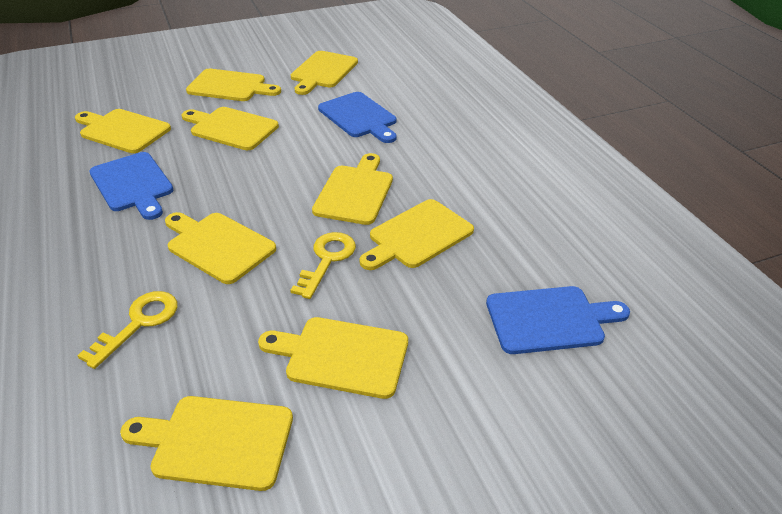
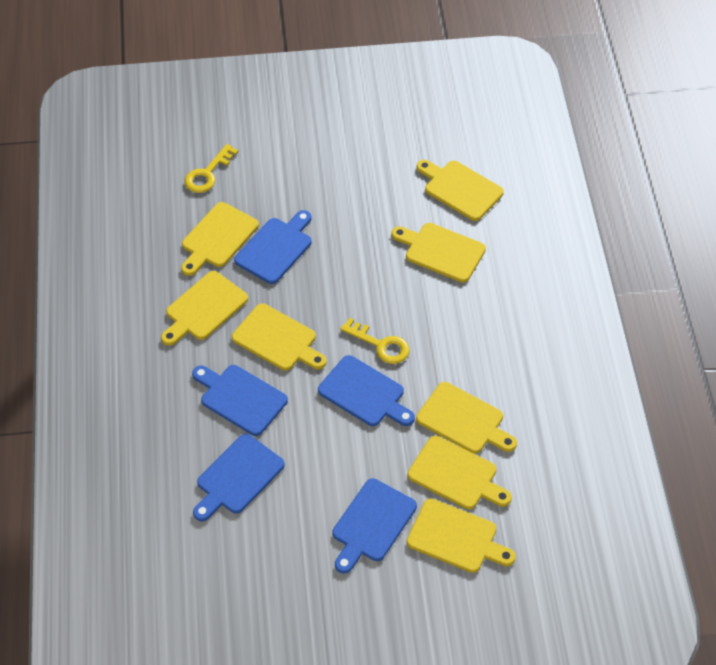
blue cutting board: 3 -> 5
yellow cutting board: 9 -> 8

